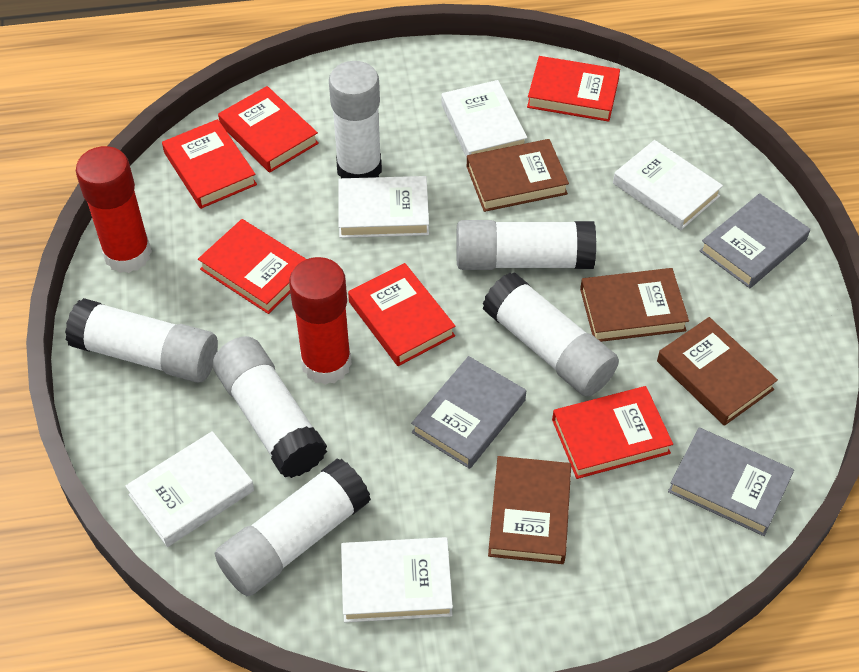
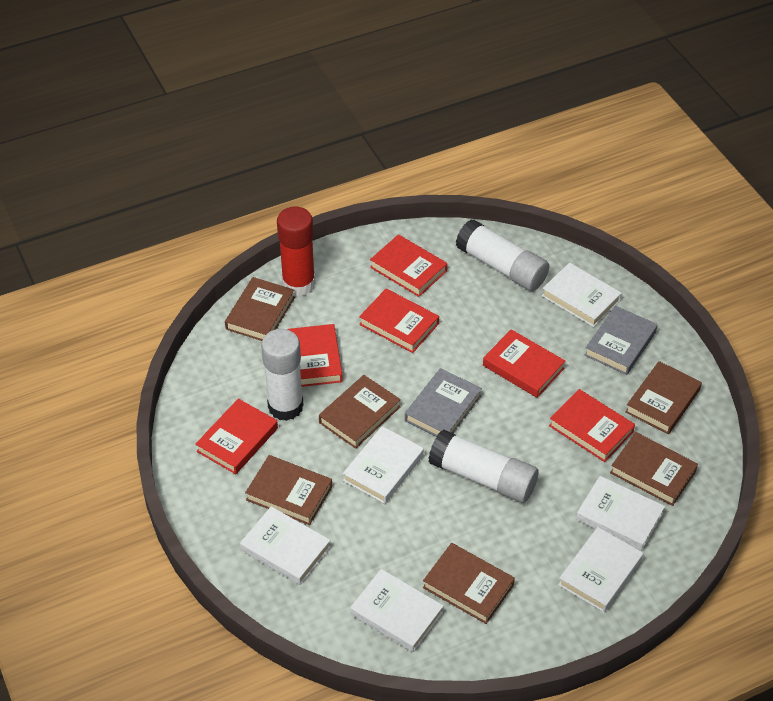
brown book: 4 -> 6
grey book: 3 -> 2
red glue stick: 2 -> 1
white book: 5 -> 6
white glue stick: 6 -> 3

